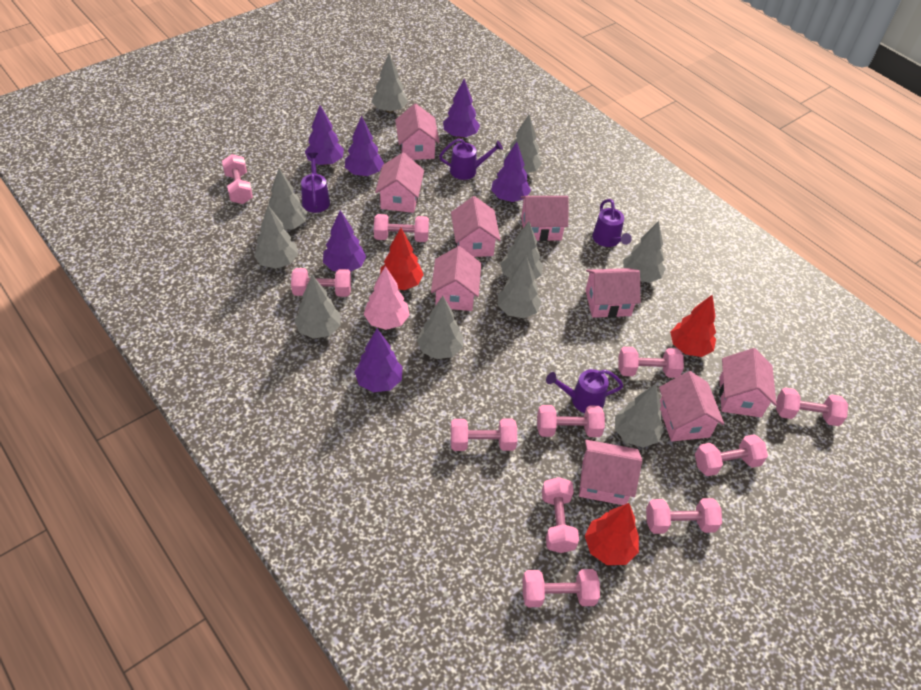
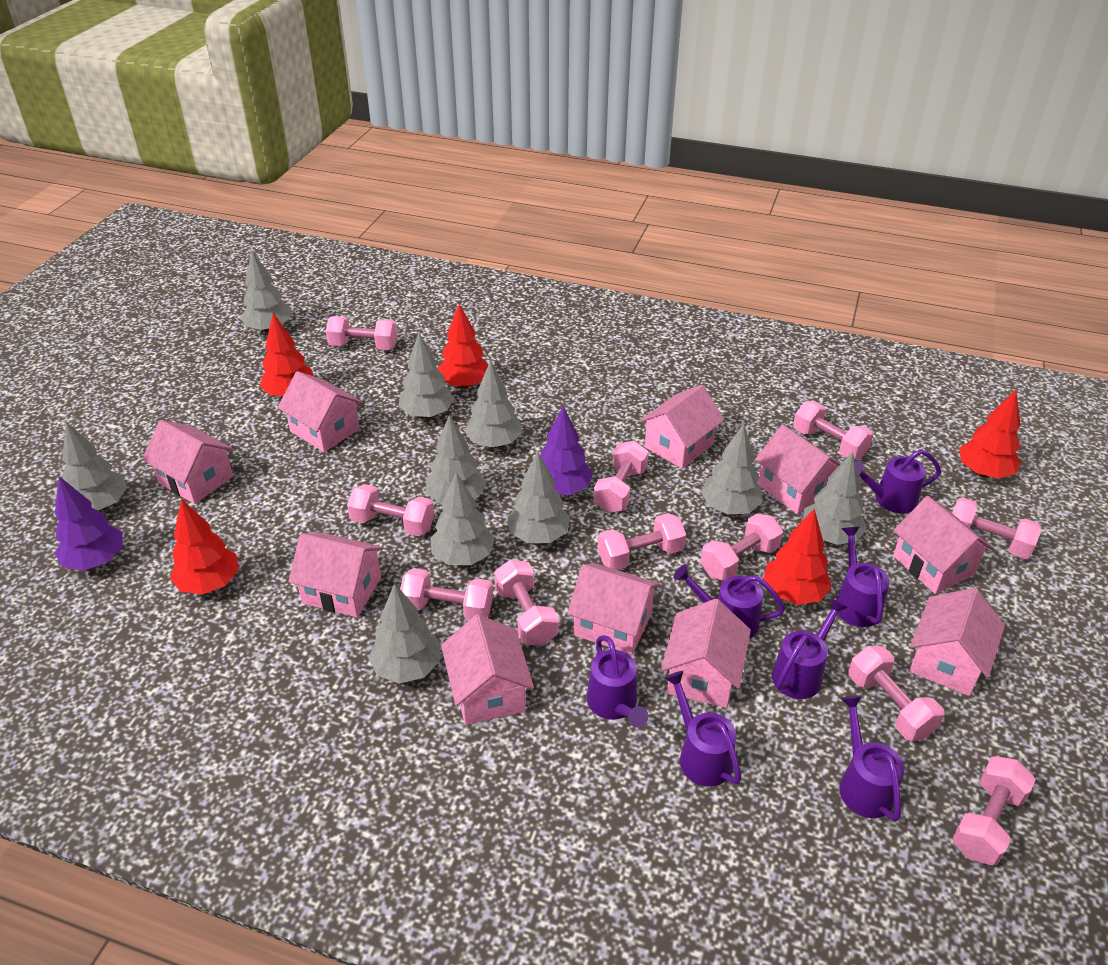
pink house: 9 -> 10
pink tree: 1 -> 0
purple tree: 6 -> 2
purple watering can: 4 -> 7
red tree: 3 -> 5

